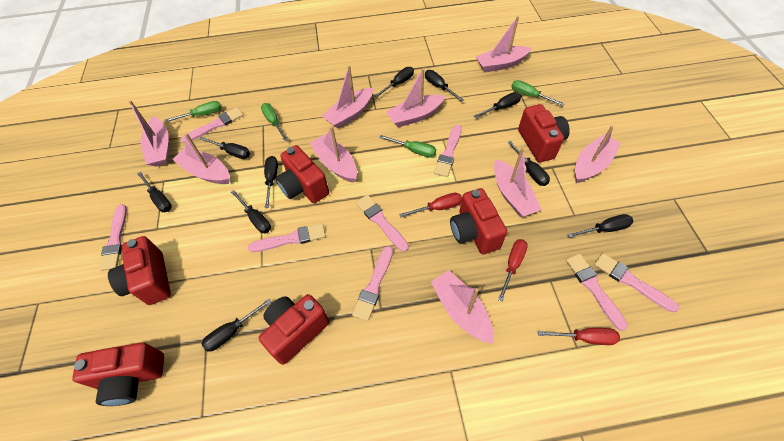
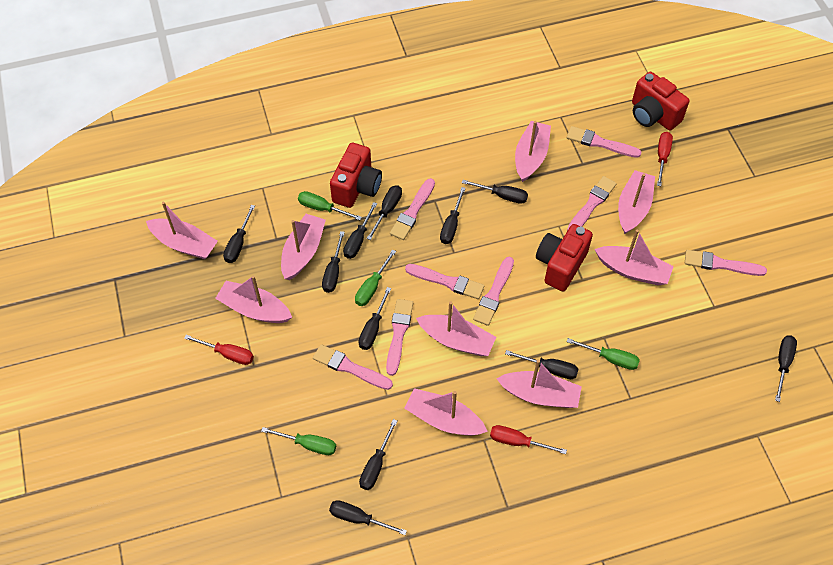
black screwdriver: 10 -> 11
red camera: 6 -> 3

